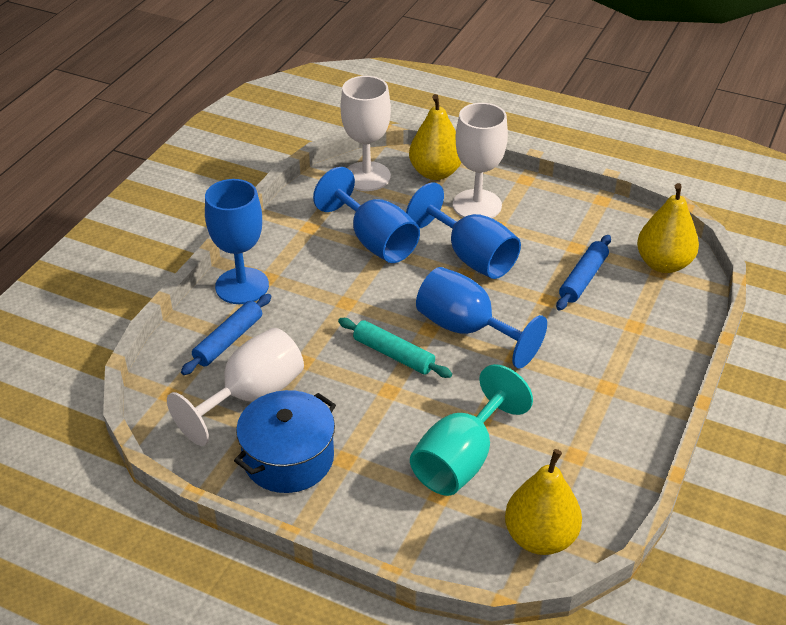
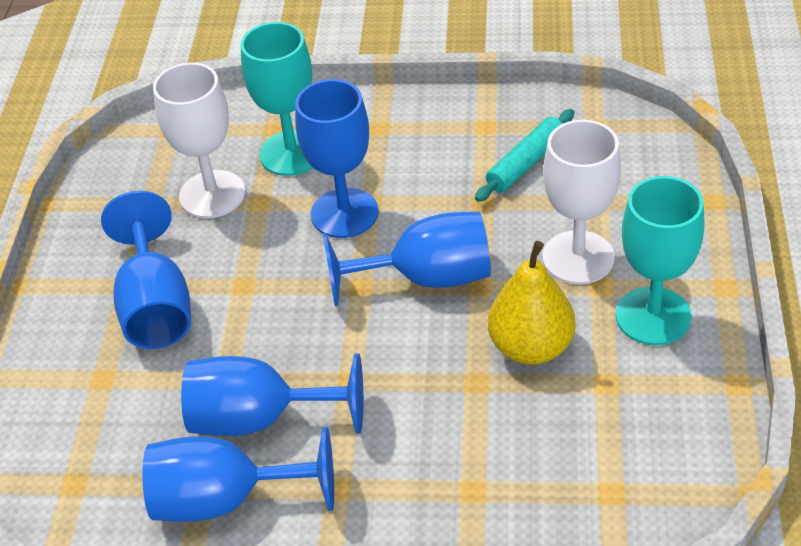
blue goblet: 4 -> 5
blue pot: 1 -> 0
blue rolling pin: 2 -> 0
turquoise goblet: 1 -> 2
white goblet: 3 -> 2
yellow pear: 3 -> 1

